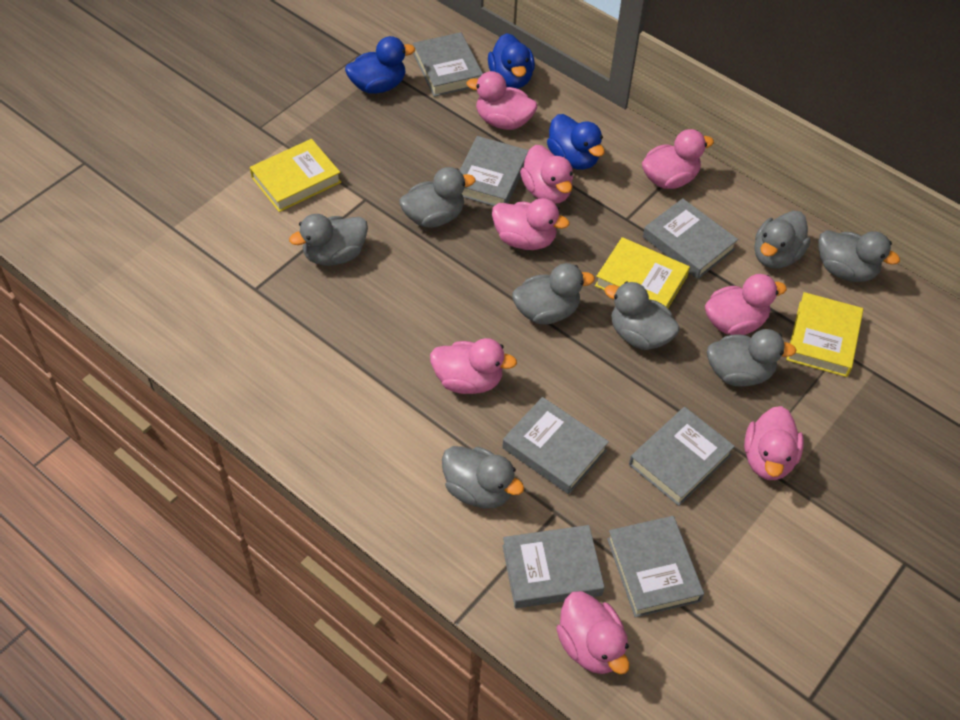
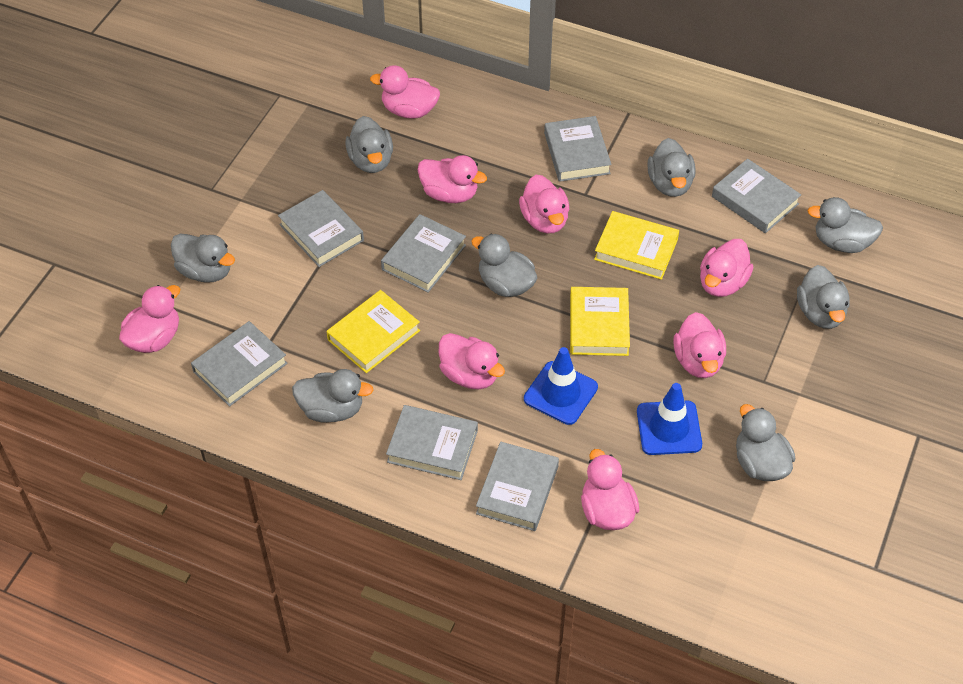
blue duck: 3 -> 0
blue traffic cone: 0 -> 2

